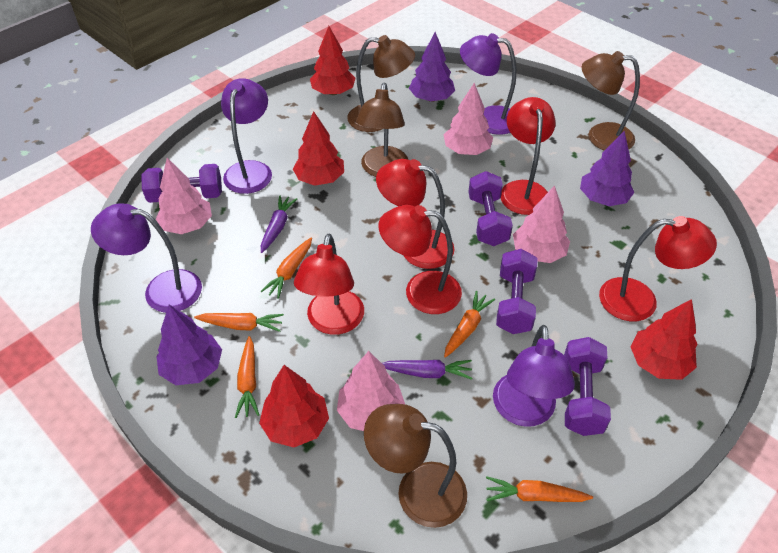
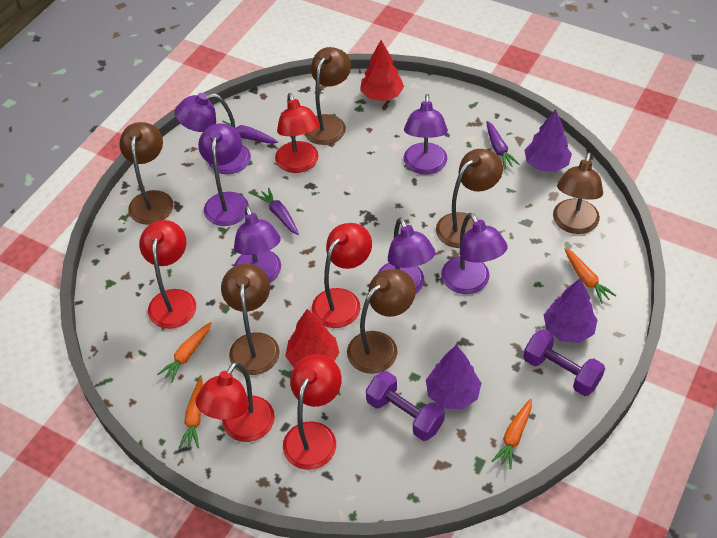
brown lamp: 4 -> 6
orange carrot: 5 -> 4
pink tree: 4 -> 0
purple carrot: 2 -> 3
purple dumbbell: 4 -> 2
purple lamp: 4 -> 6
red tree: 4 -> 2

